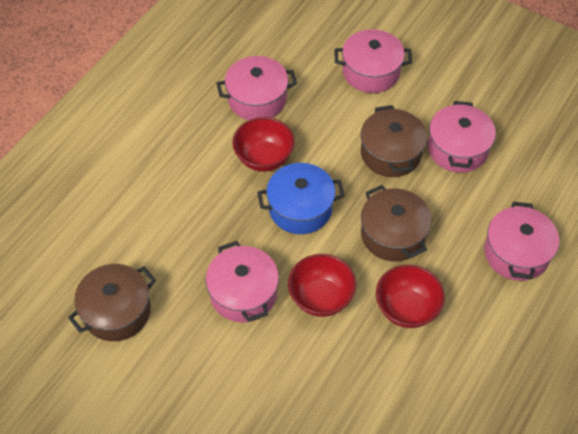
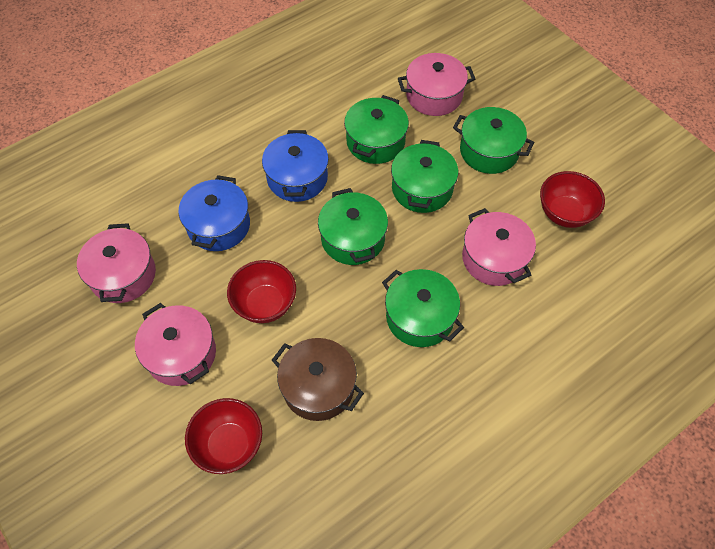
blue pot: 1 -> 2
brown pot: 3 -> 1
green pot: 0 -> 5
pink pot: 5 -> 4

